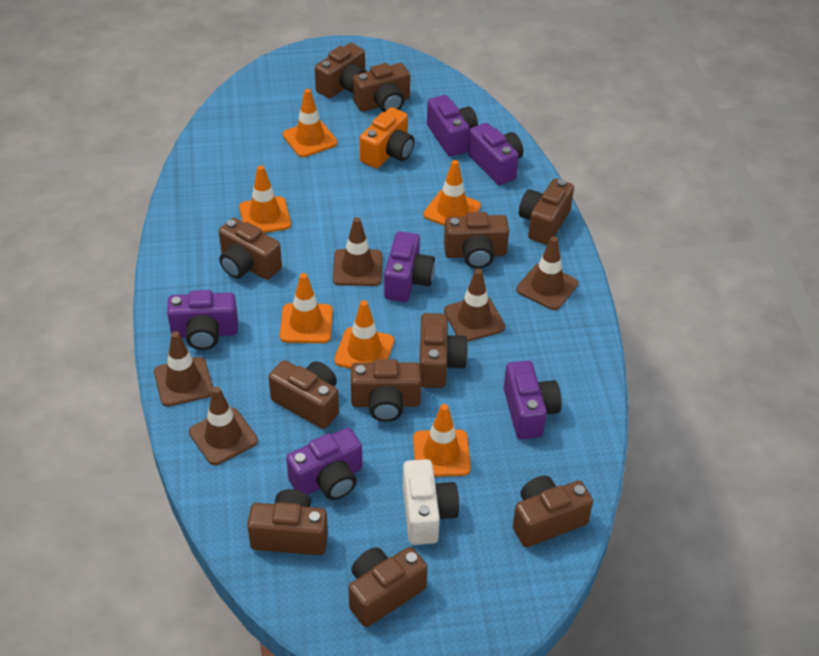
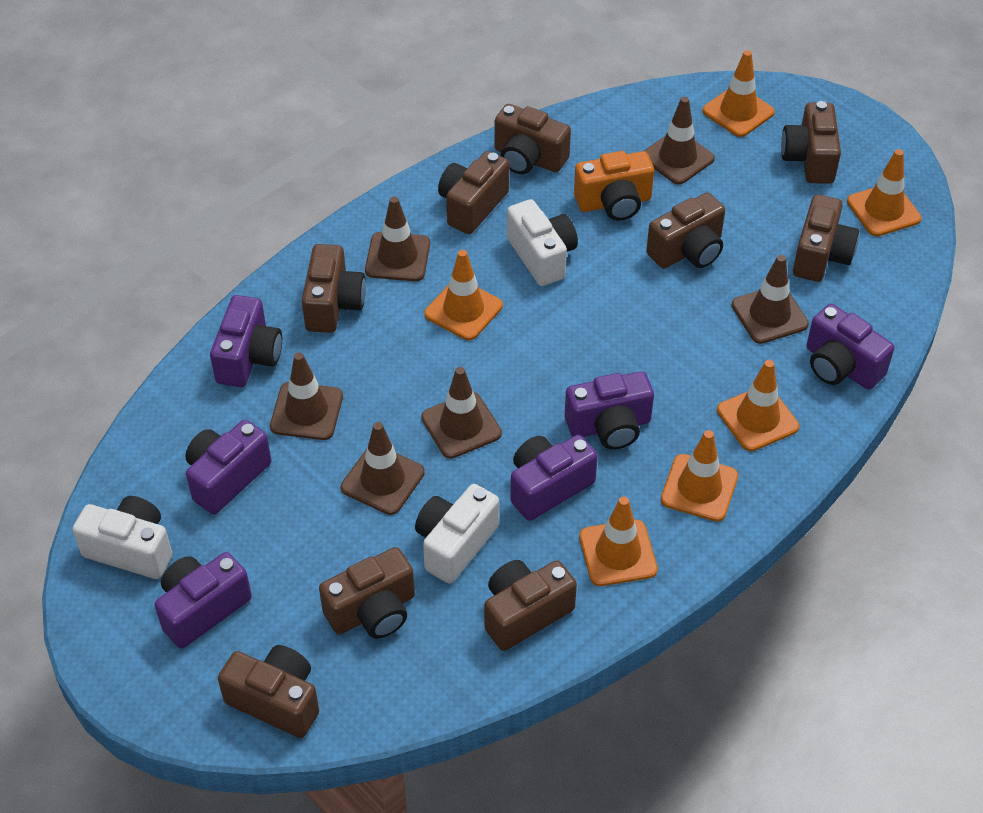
brown camera: 11 -> 9
brown traffic cone: 5 -> 6
white camera: 1 -> 3

